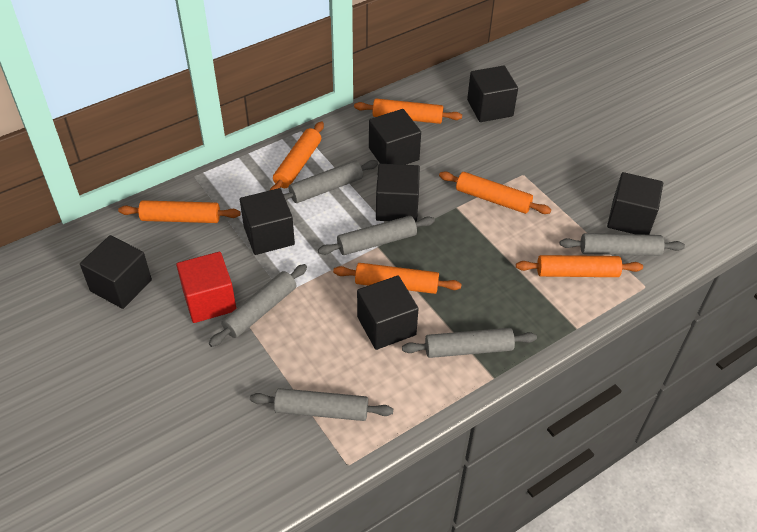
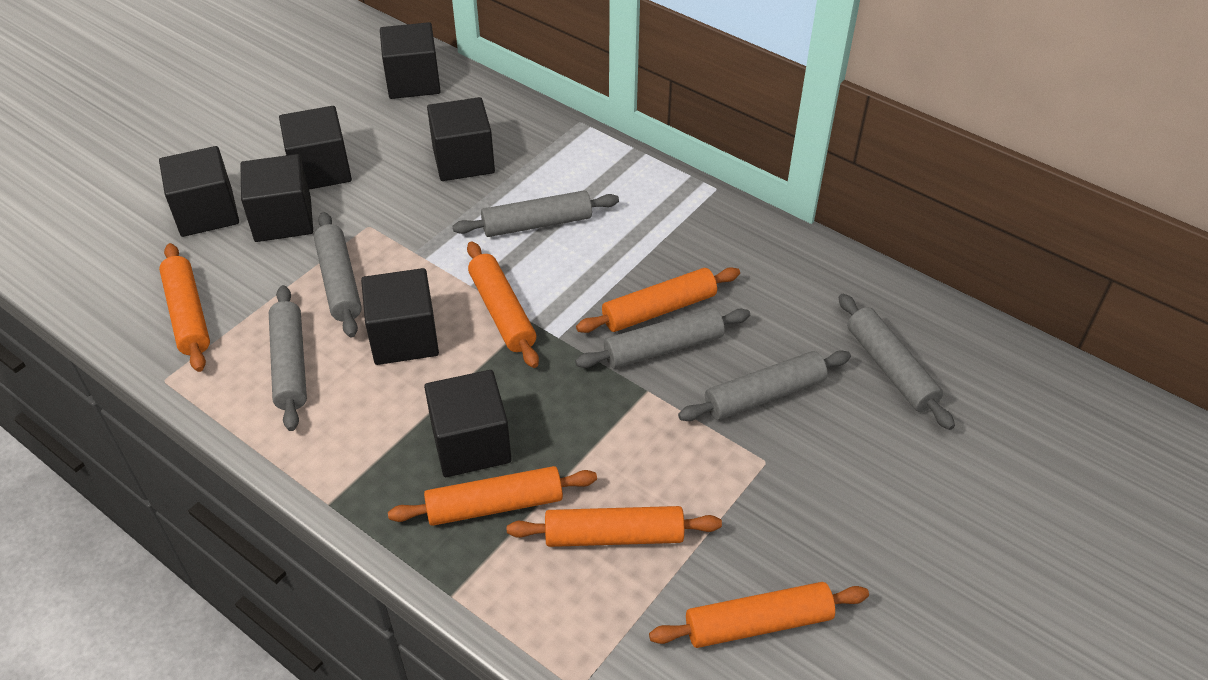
red cube: 1 -> 0

